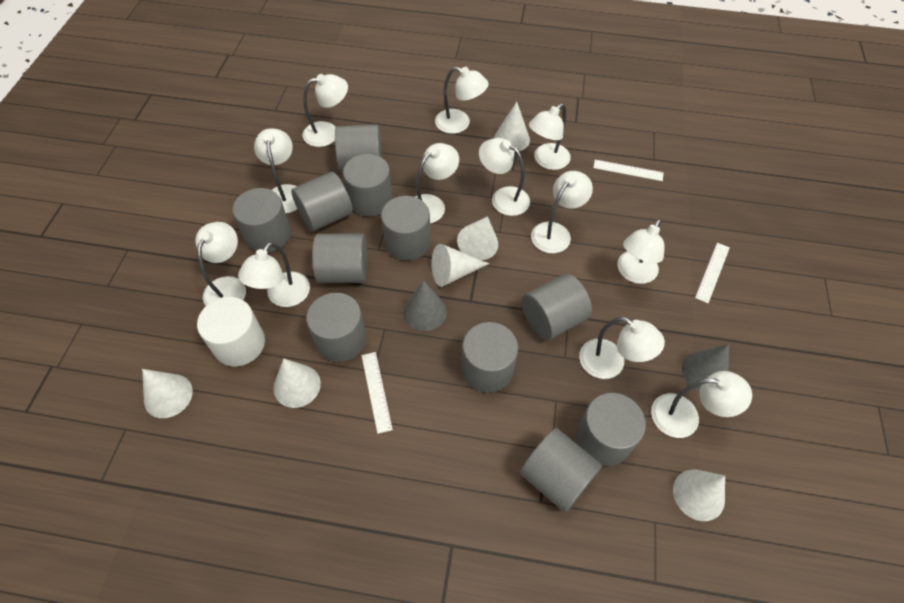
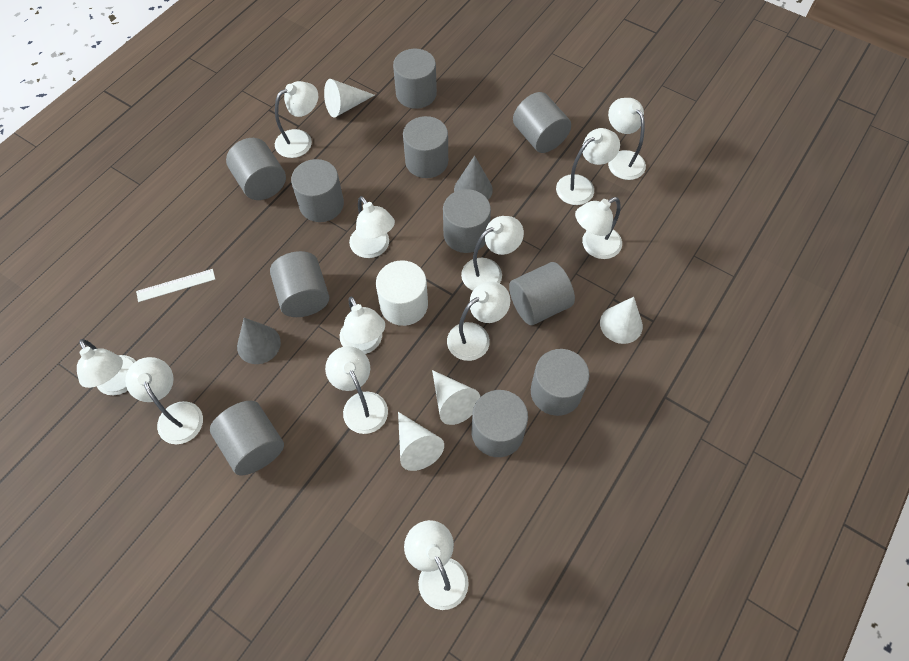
white cone: 6 -> 4
white ruler: 3 -> 1

